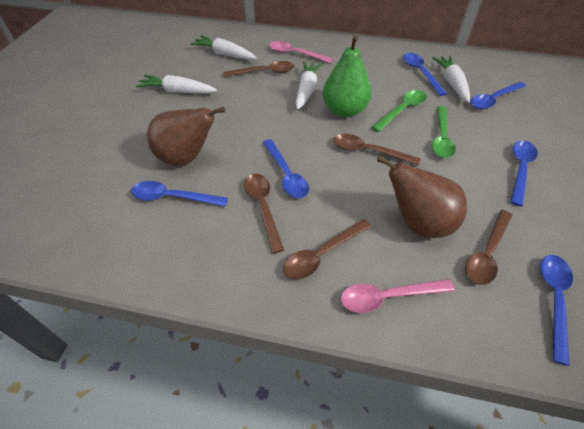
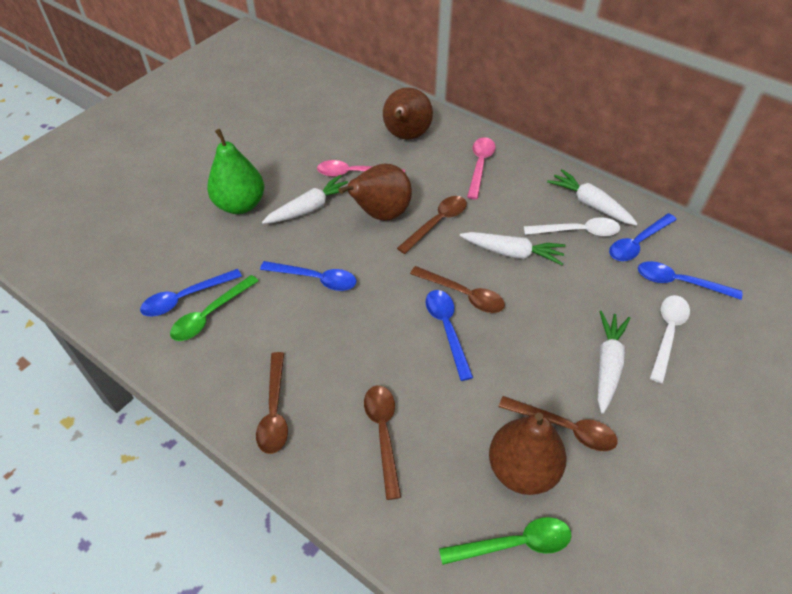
blue spoon: 6 -> 5
brown pear: 2 -> 3
white spoon: 0 -> 2

